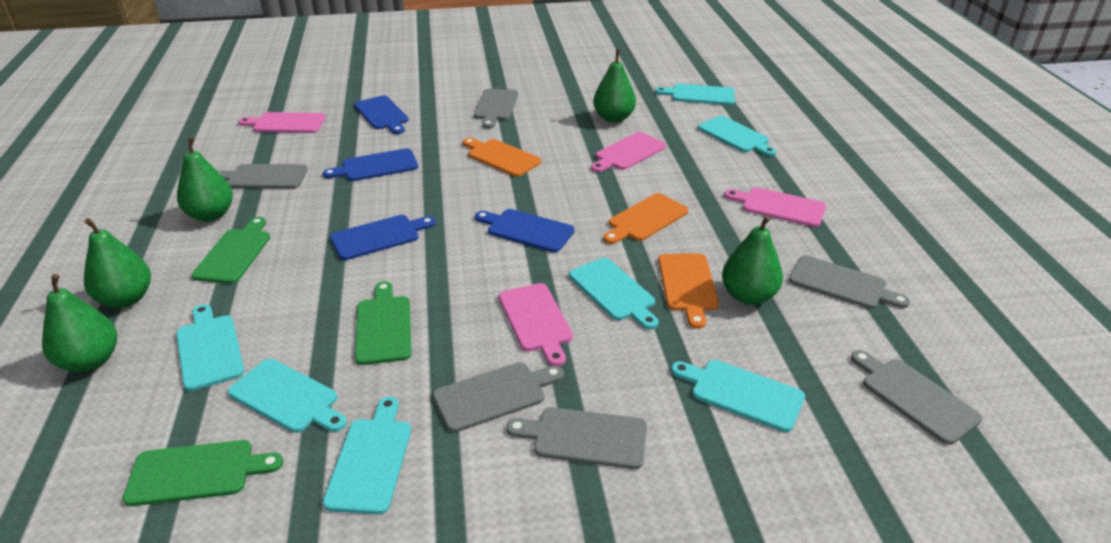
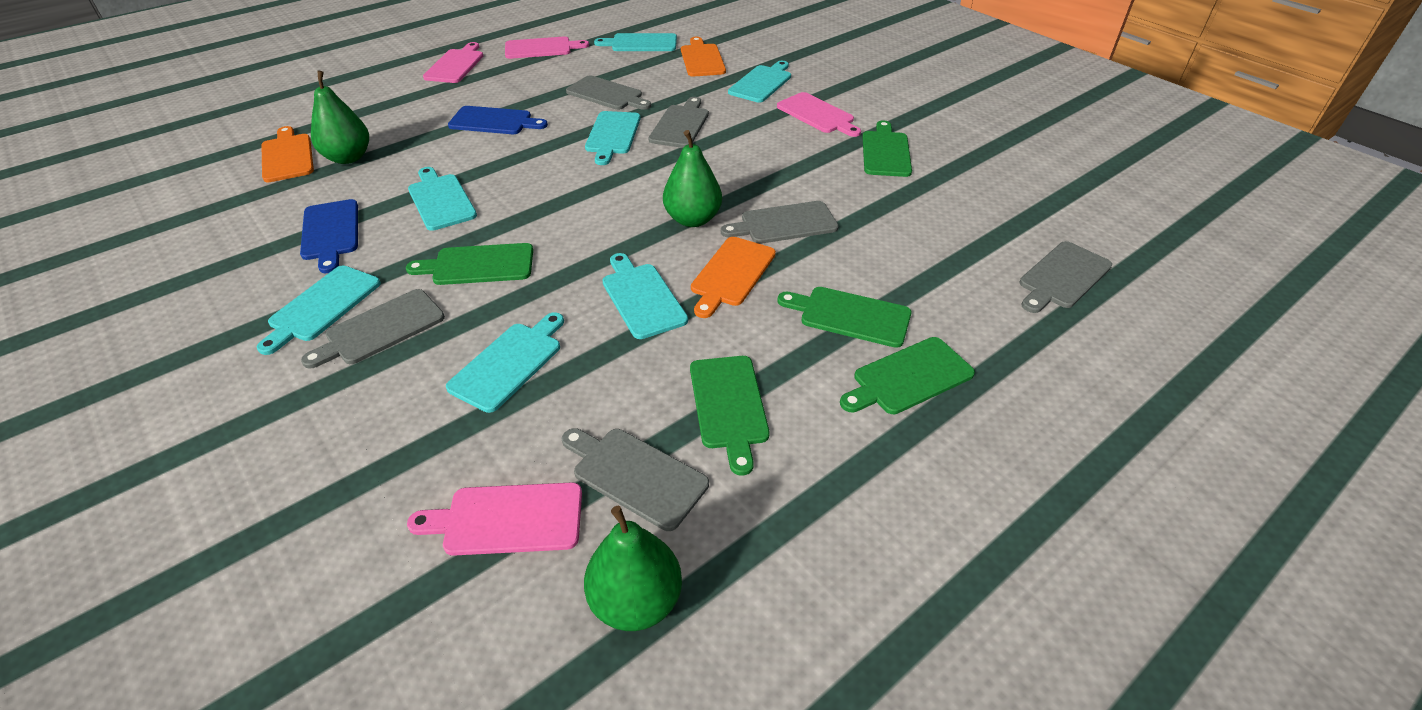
blue cutting board: 4 -> 2
green cutting board: 3 -> 5
green pear: 5 -> 3

